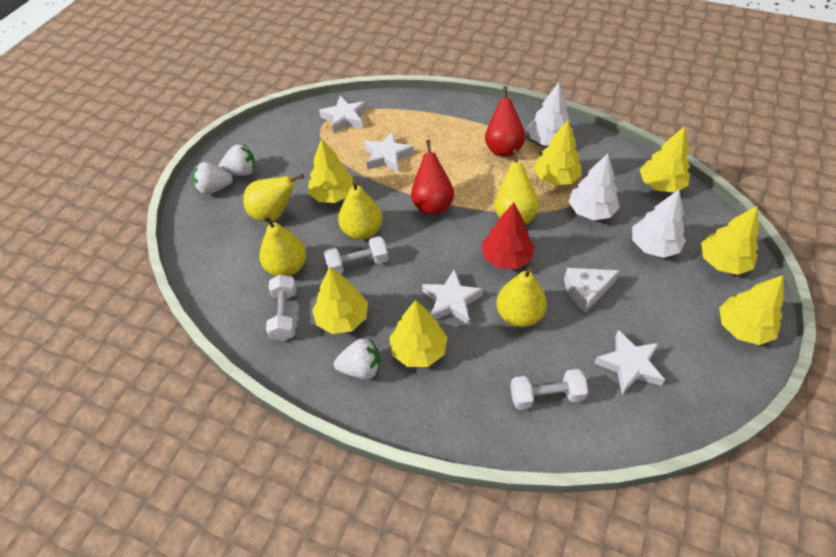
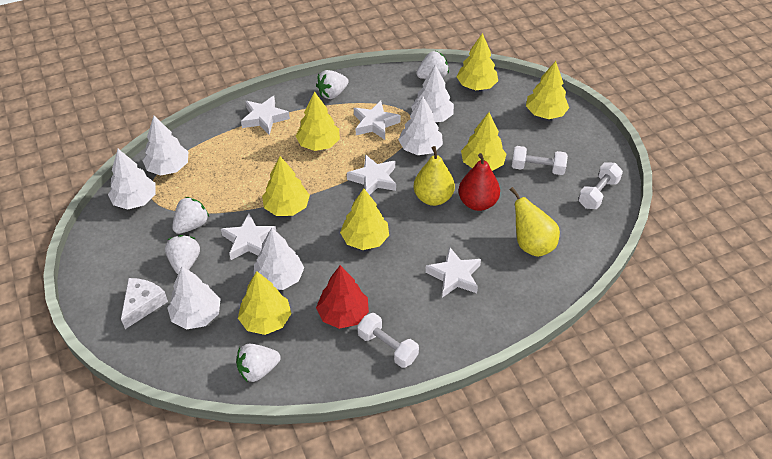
red pear: 2 -> 1
white star: 4 -> 5
white strawberry: 3 -> 5
white tree: 3 -> 6
yellow pear: 5 -> 2

